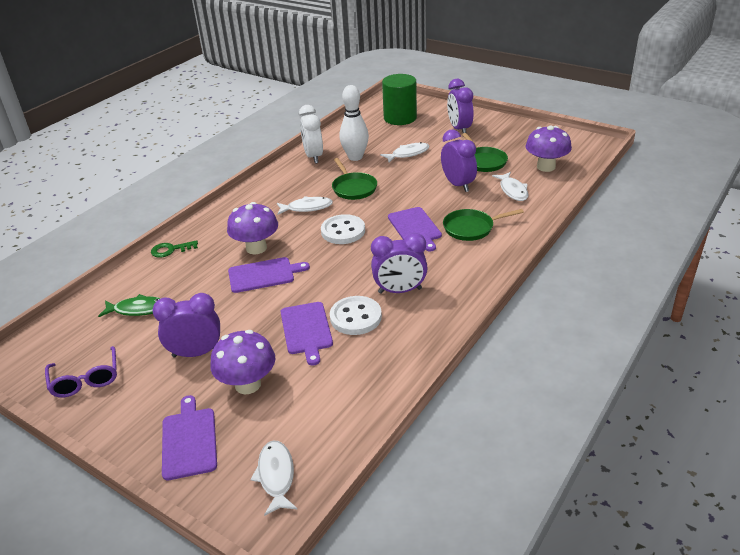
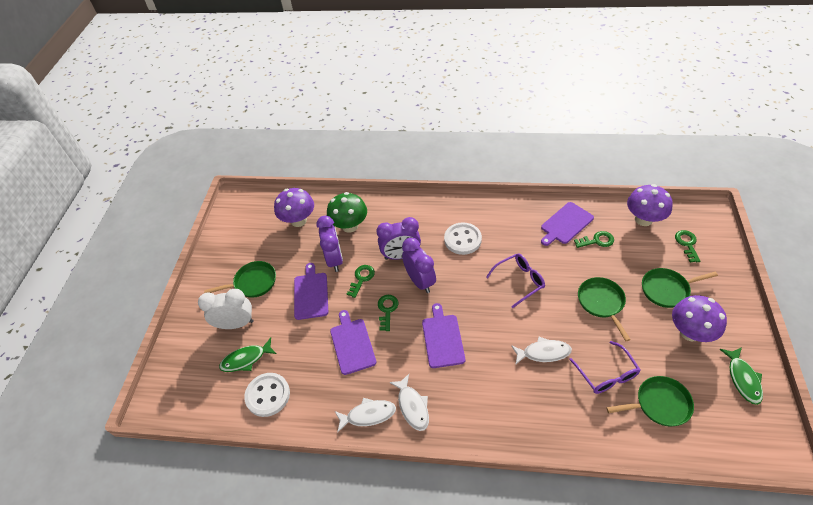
green cylinder: 1 -> 0
green fish: 1 -> 2
green key: 1 -> 4
green mushroom: 0 -> 1
green pan: 3 -> 4
purple clock: 4 -> 3
purple glasses: 1 -> 2
white bowling pin: 1 -> 0
white fish: 4 -> 3

